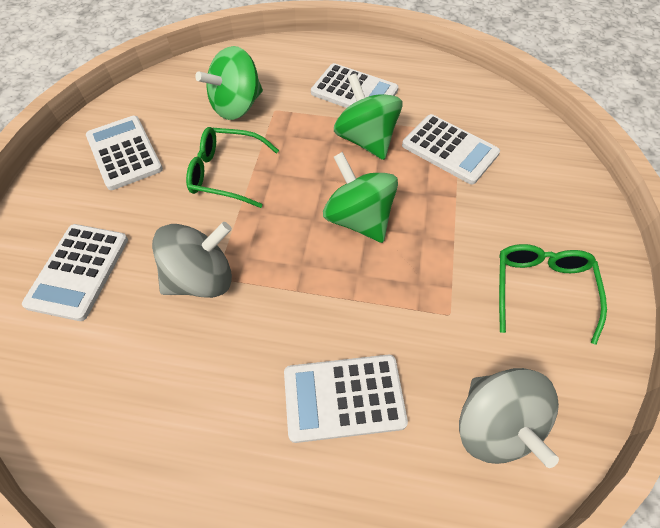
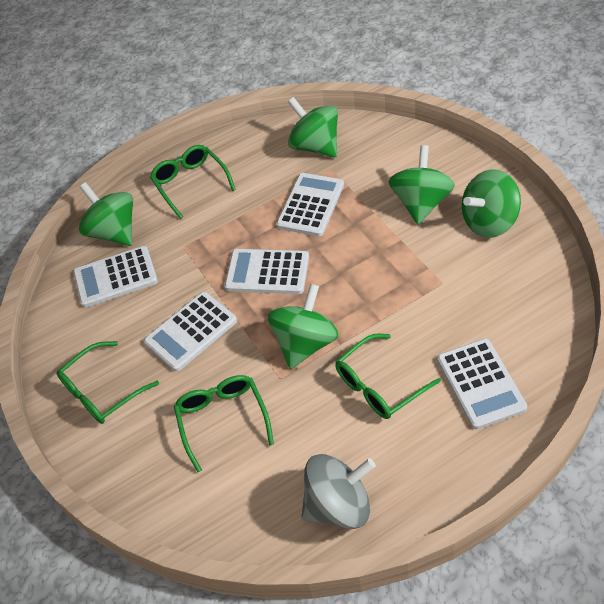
green glasses: 2 -> 4
green spinning top: 3 -> 5
grey spinning top: 2 -> 1

